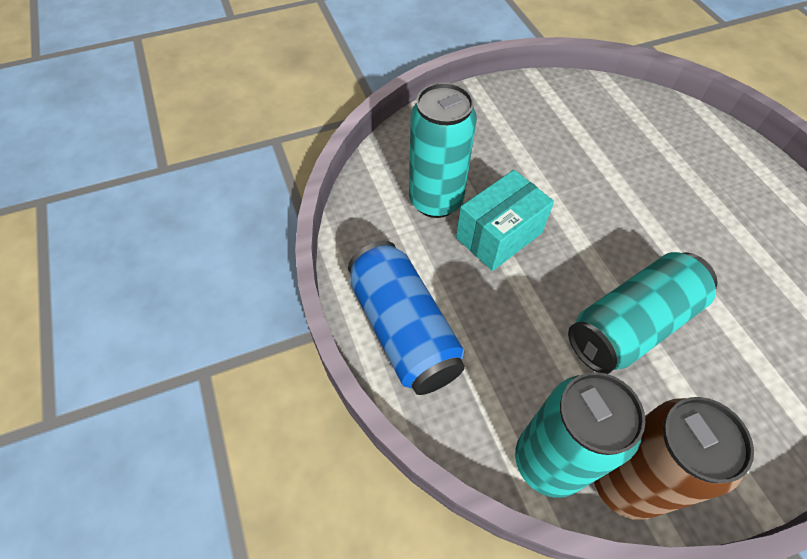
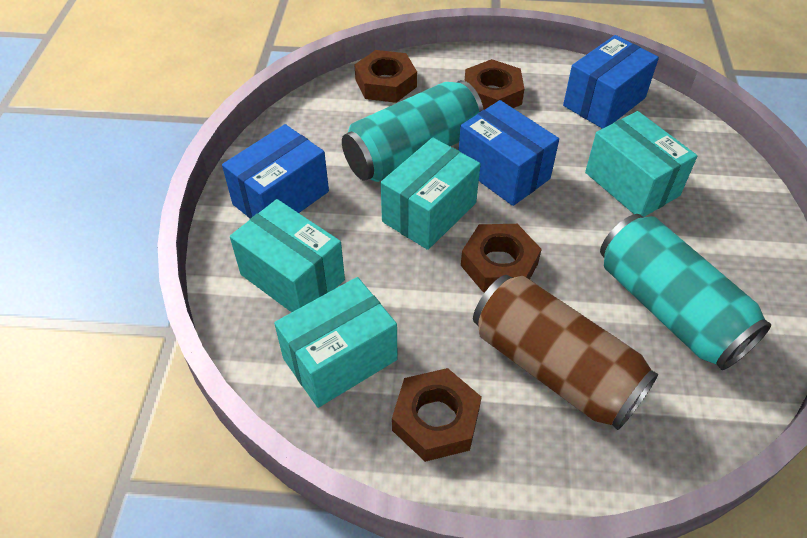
blue box: 0 -> 3
blue can: 1 -> 0
brown nut: 0 -> 4
turquoise box: 1 -> 4
turquoise can: 3 -> 2

